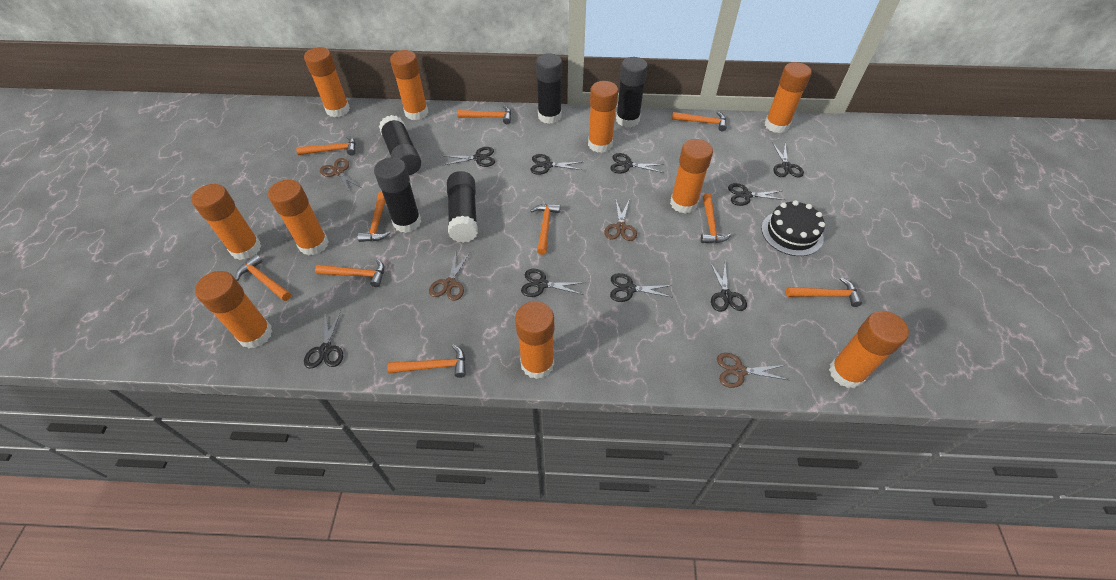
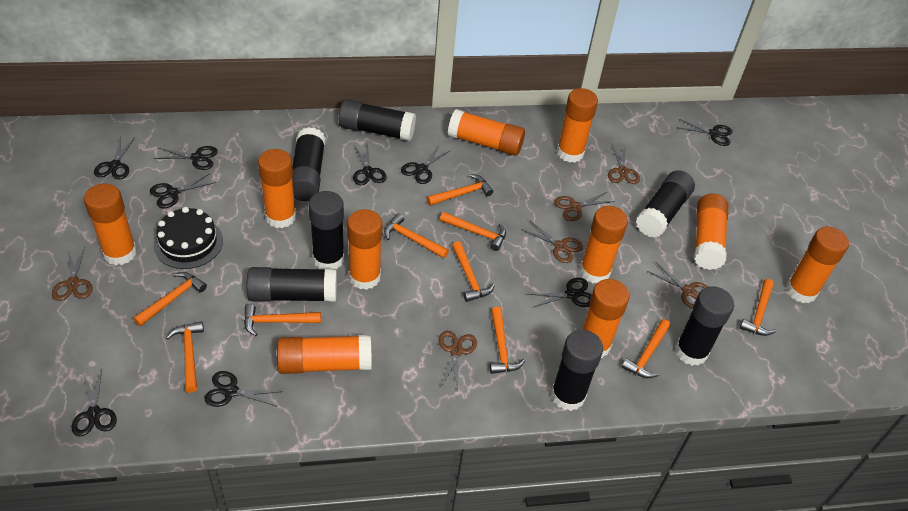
black glue stick: 5 -> 7
brown scissors: 4 -> 6

